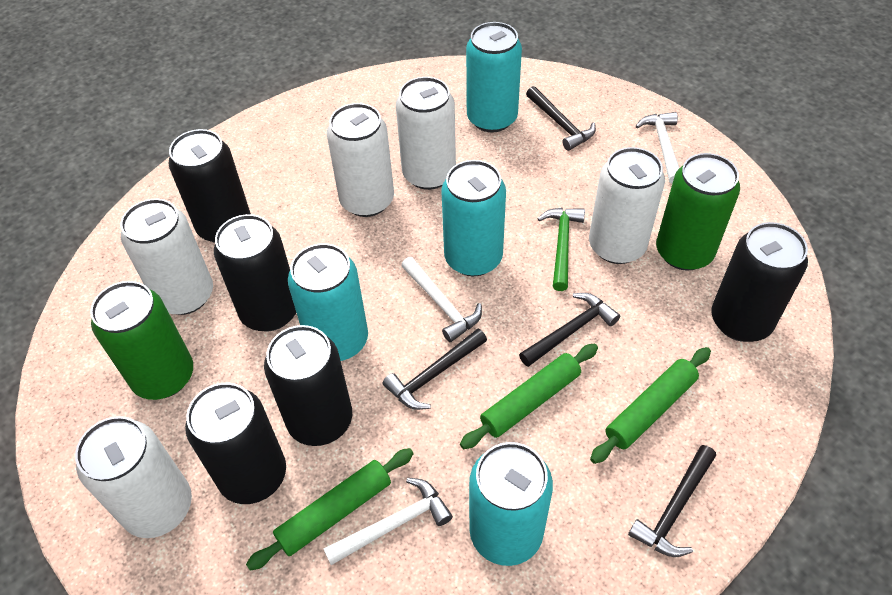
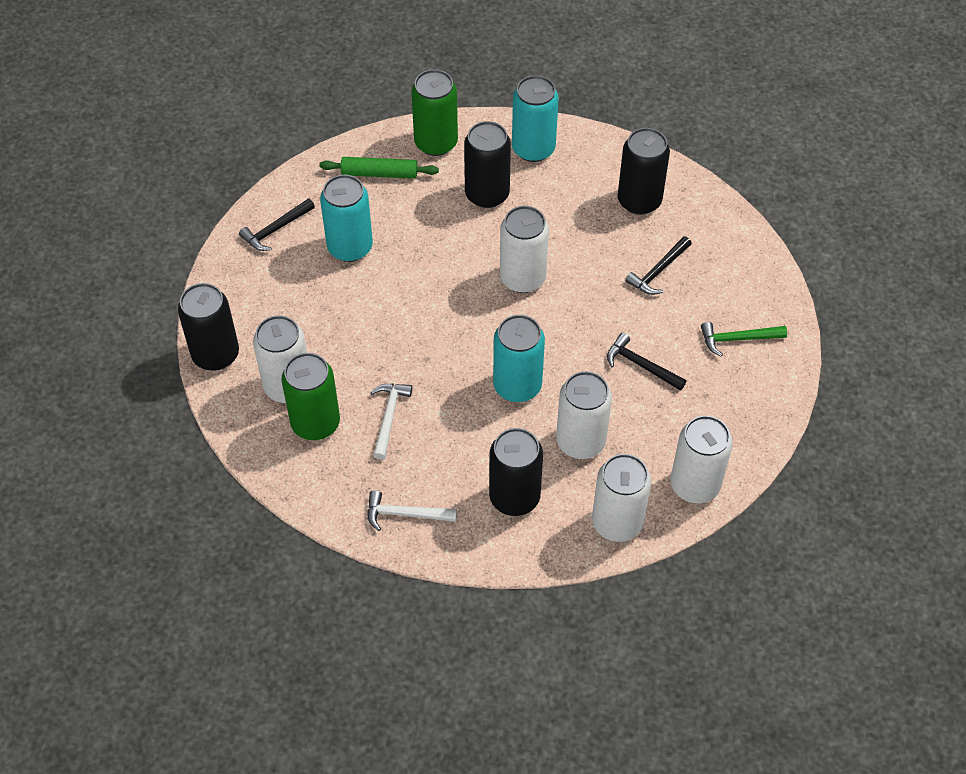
black can: 5 -> 4
black hammer: 4 -> 3
green rolling pin: 3 -> 1
turquoise can: 4 -> 3
white hammer: 3 -> 2

